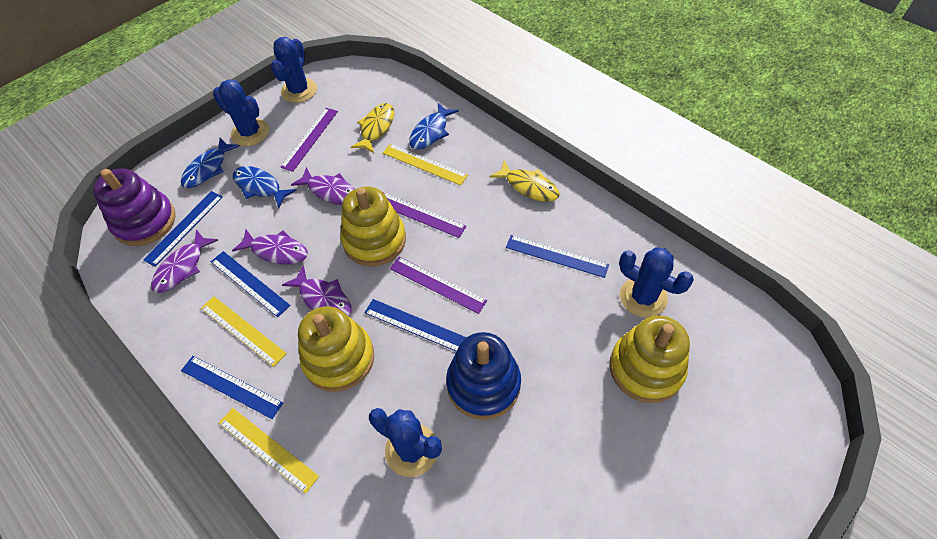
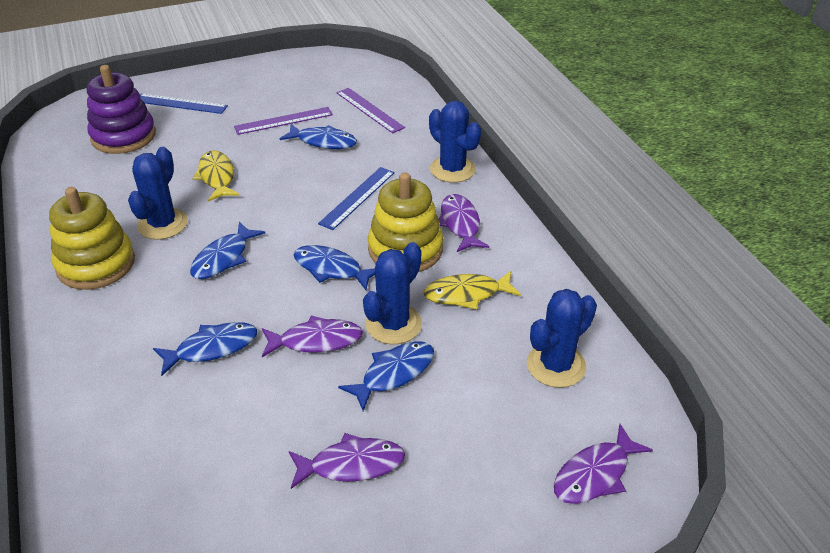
blue fish: 3 -> 5
blue ruler: 5 -> 2
blue stacking toy: 1 -> 0
purple ruler: 3 -> 2
yellow ruler: 3 -> 0
yellow stacking toy: 3 -> 2

